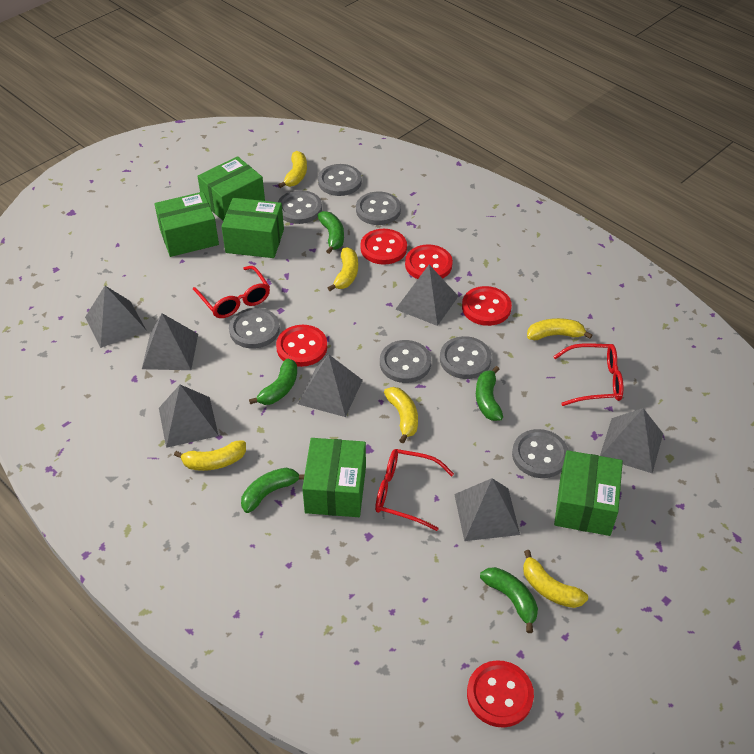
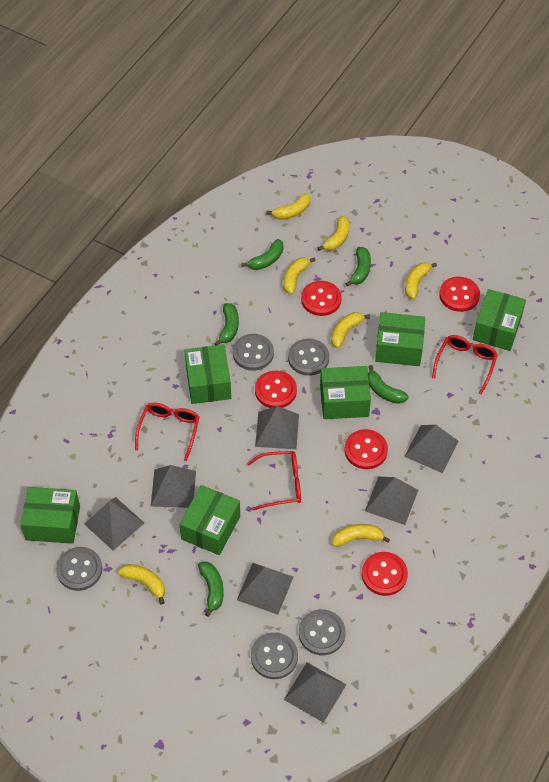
green box: 5 -> 6
grey button: 7 -> 5
yellow banana: 6 -> 7

